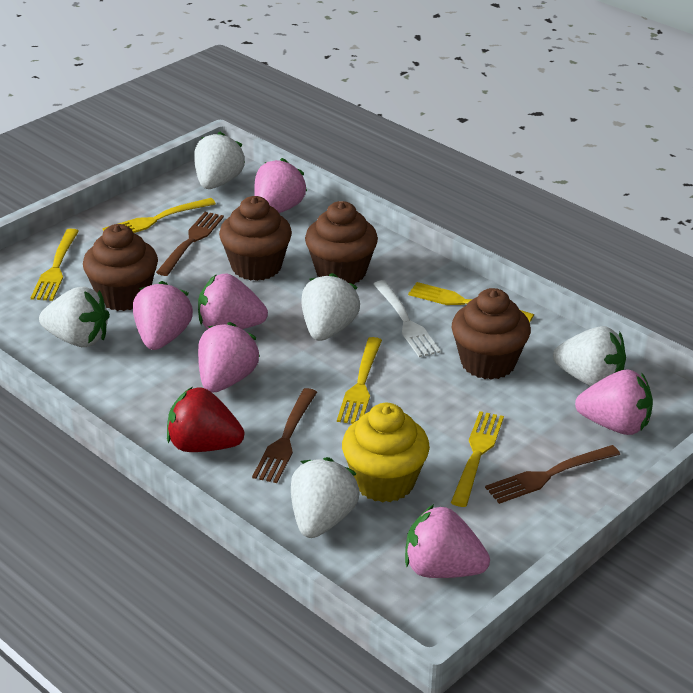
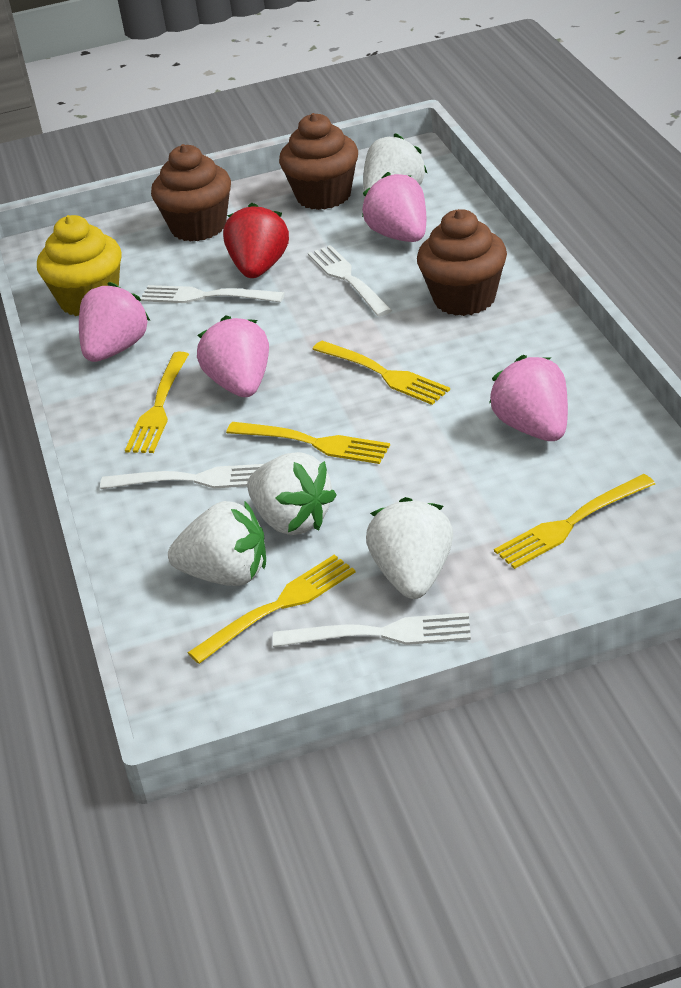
brown cupcake: 4 -> 3
brown fork: 3 -> 0
pink strawberry: 6 -> 4
white fork: 1 -> 4
white strawberry: 5 -> 4

